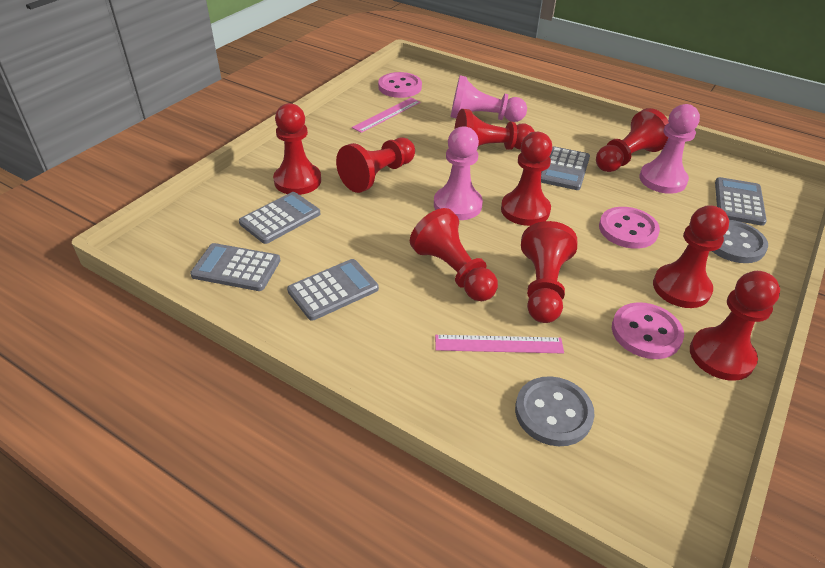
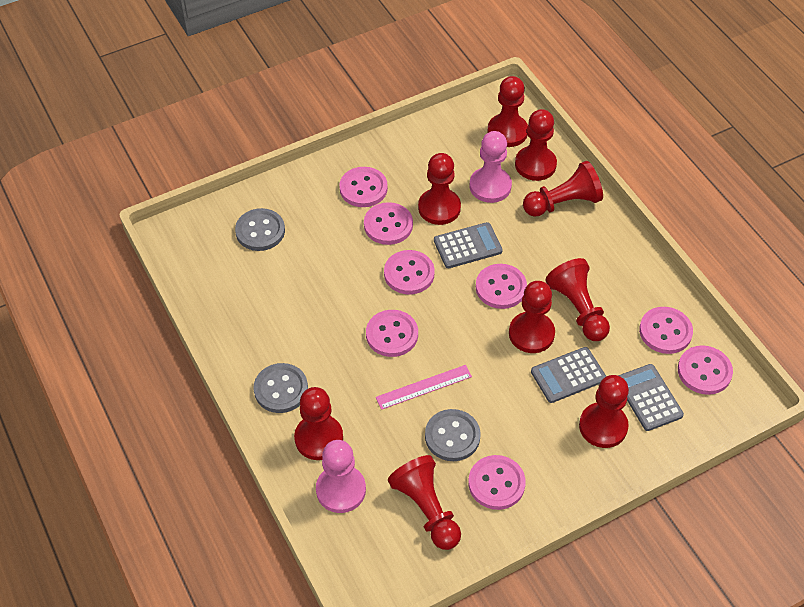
grey button: 2 -> 3
grey calculator: 5 -> 3
pink button: 3 -> 8
pink pawn: 3 -> 2
pink ruler: 2 -> 1

